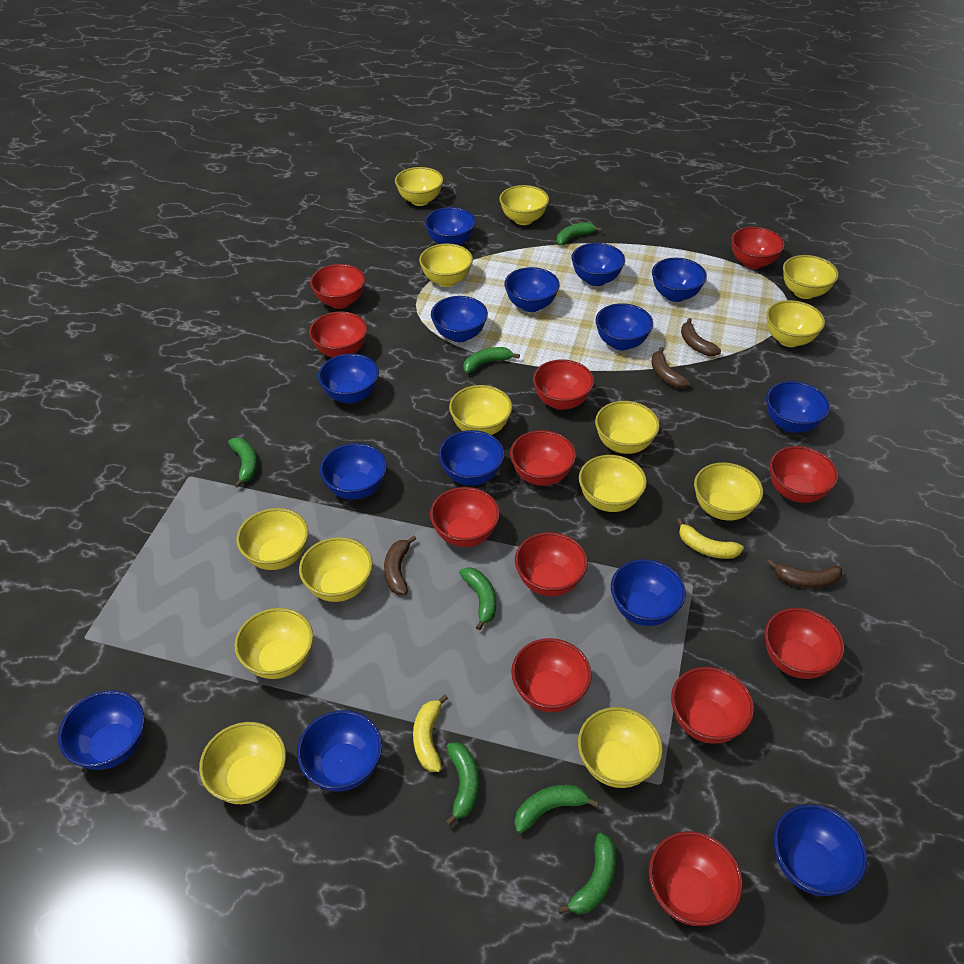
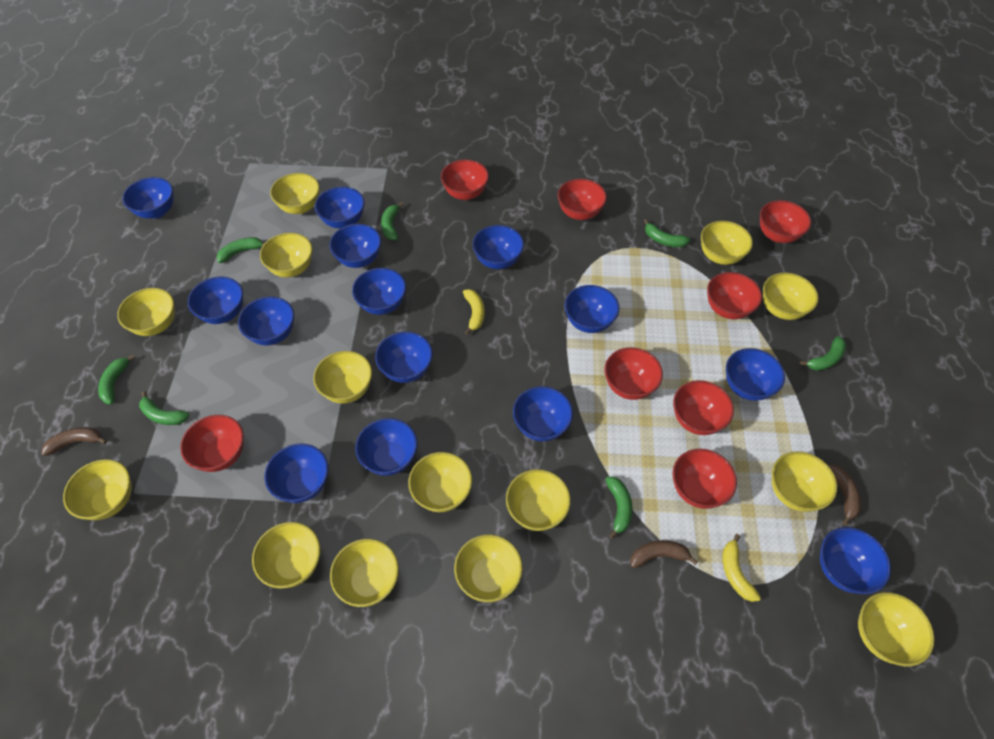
brown banana: 4 -> 3
red bowl: 12 -> 8

